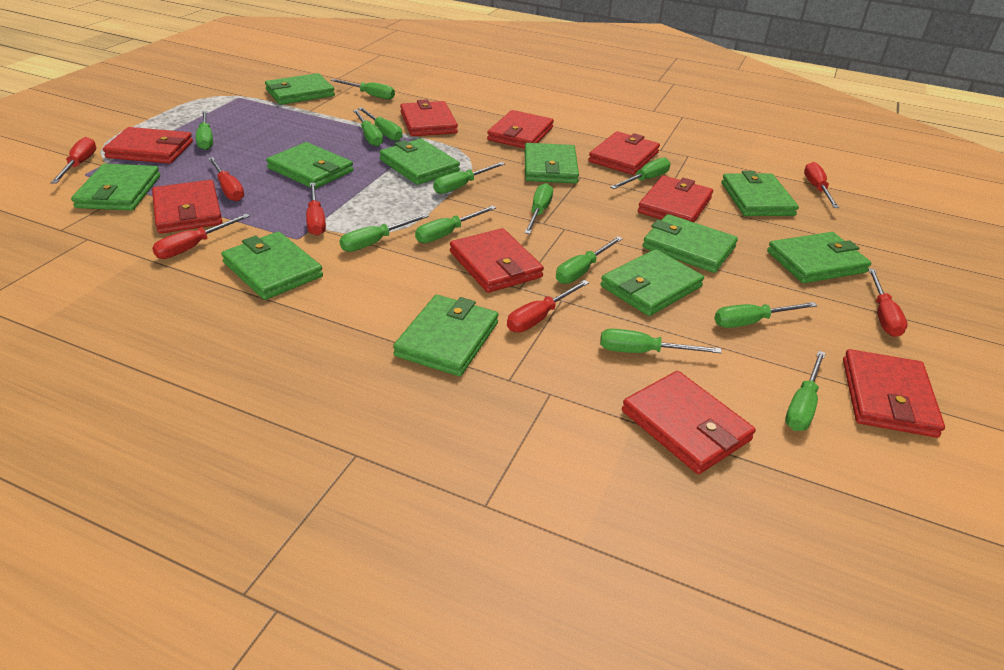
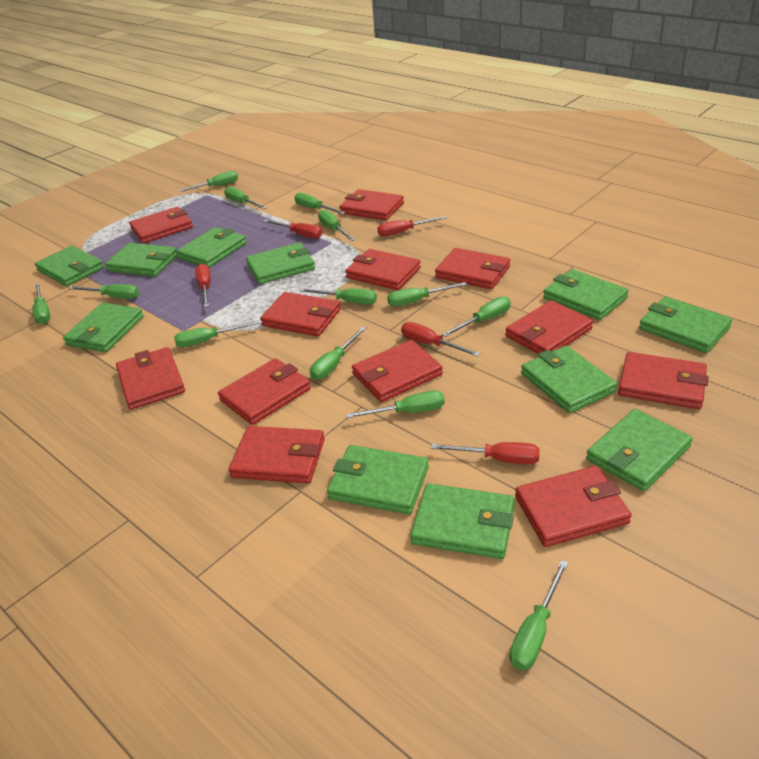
red screwdriver: 7 -> 5
red wallet: 9 -> 12

